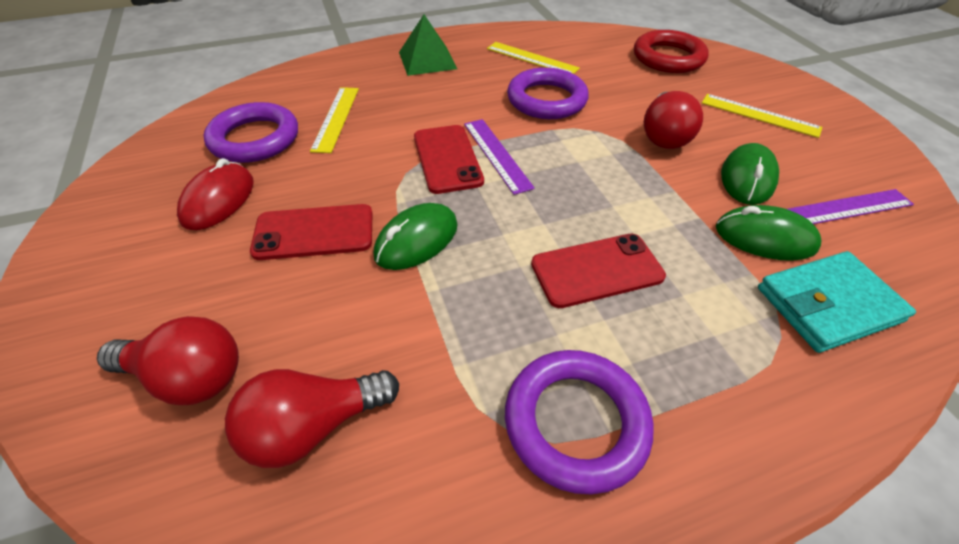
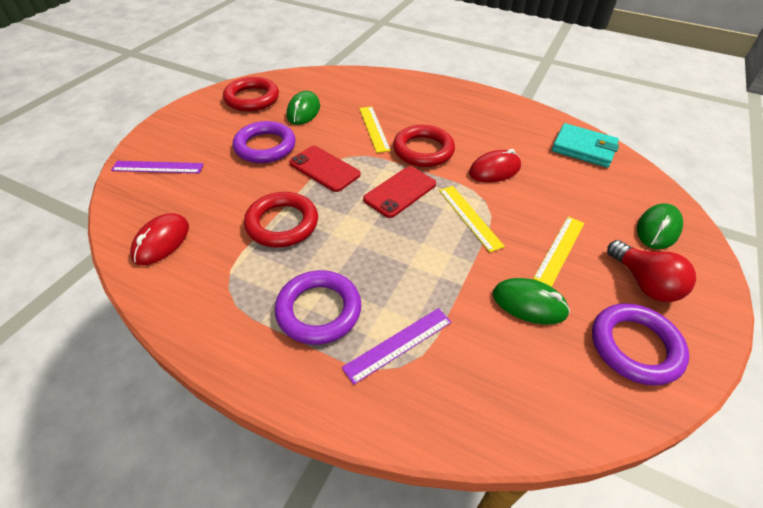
green pyramid: 1 -> 0
red light bulb: 3 -> 1
red mouse: 1 -> 2
red phone: 3 -> 2
red ring: 1 -> 3

